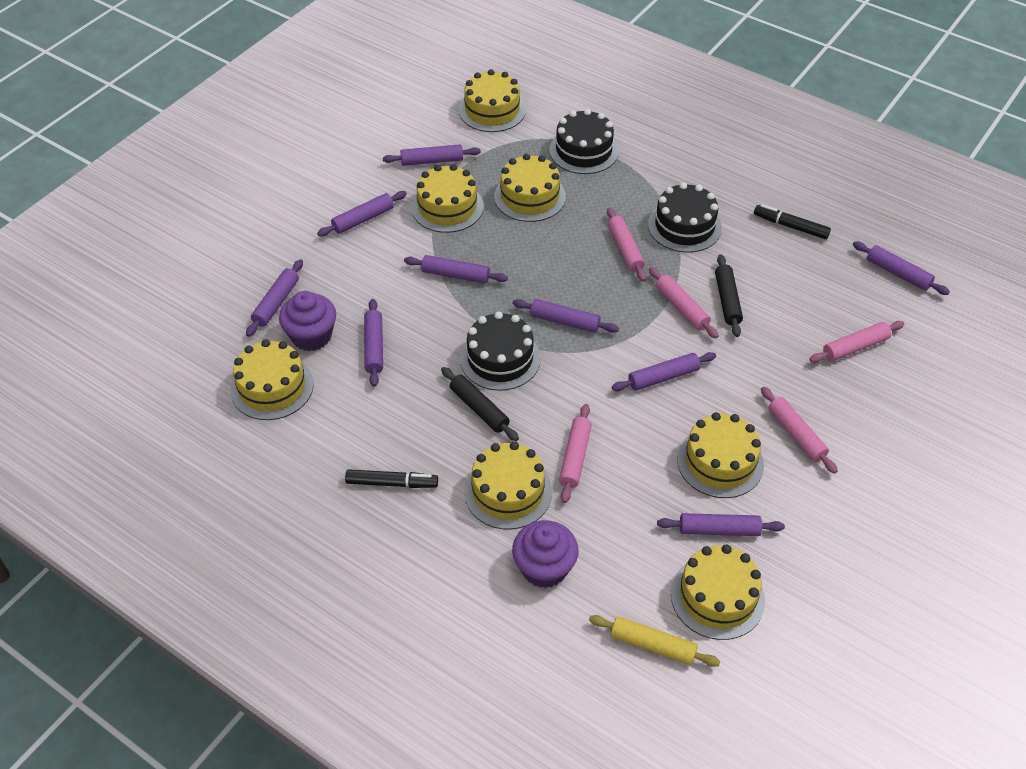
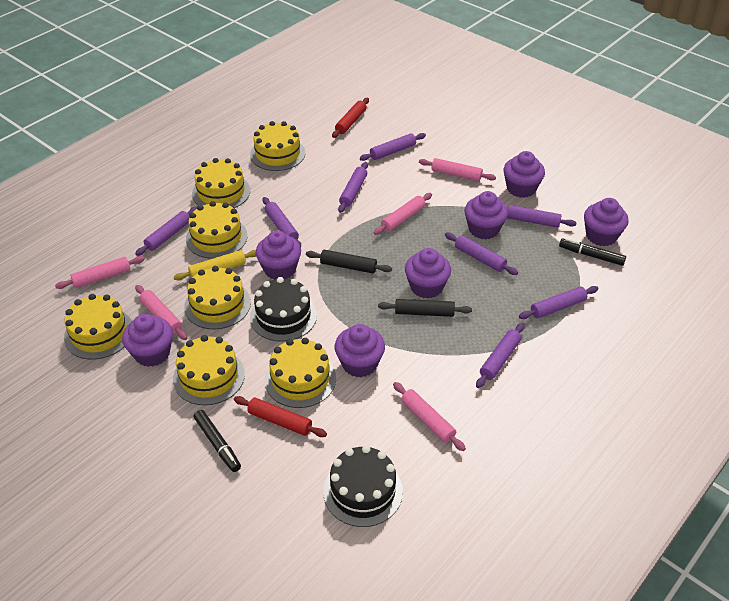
black cake: 3 -> 2
purple cupcake: 2 -> 7
purple rolling pin: 9 -> 8
red rolling pin: 0 -> 2

